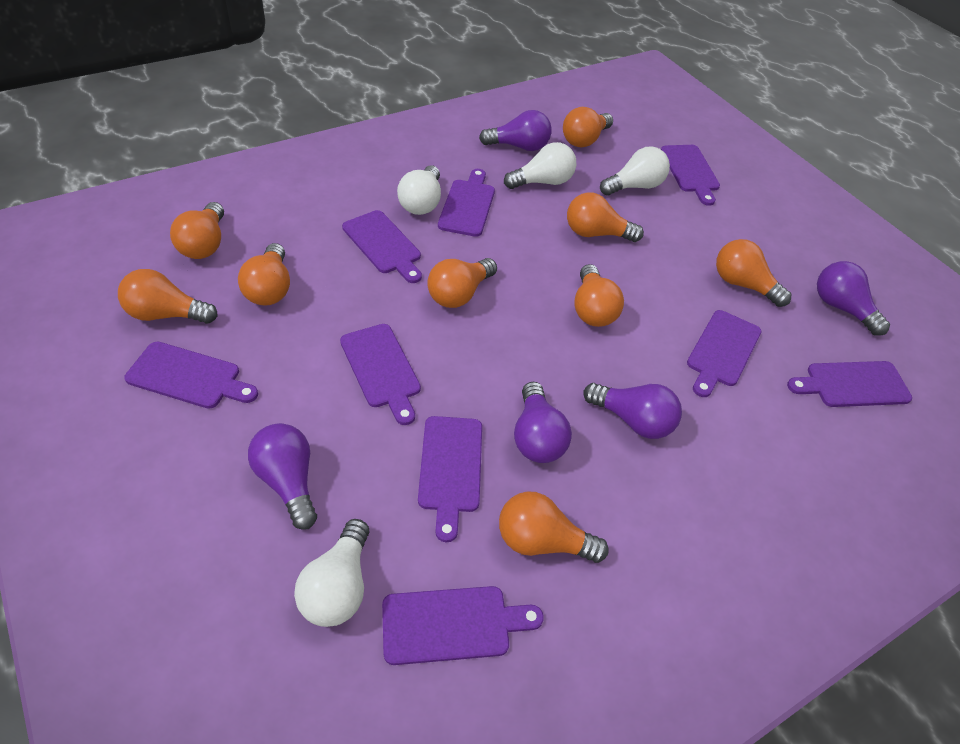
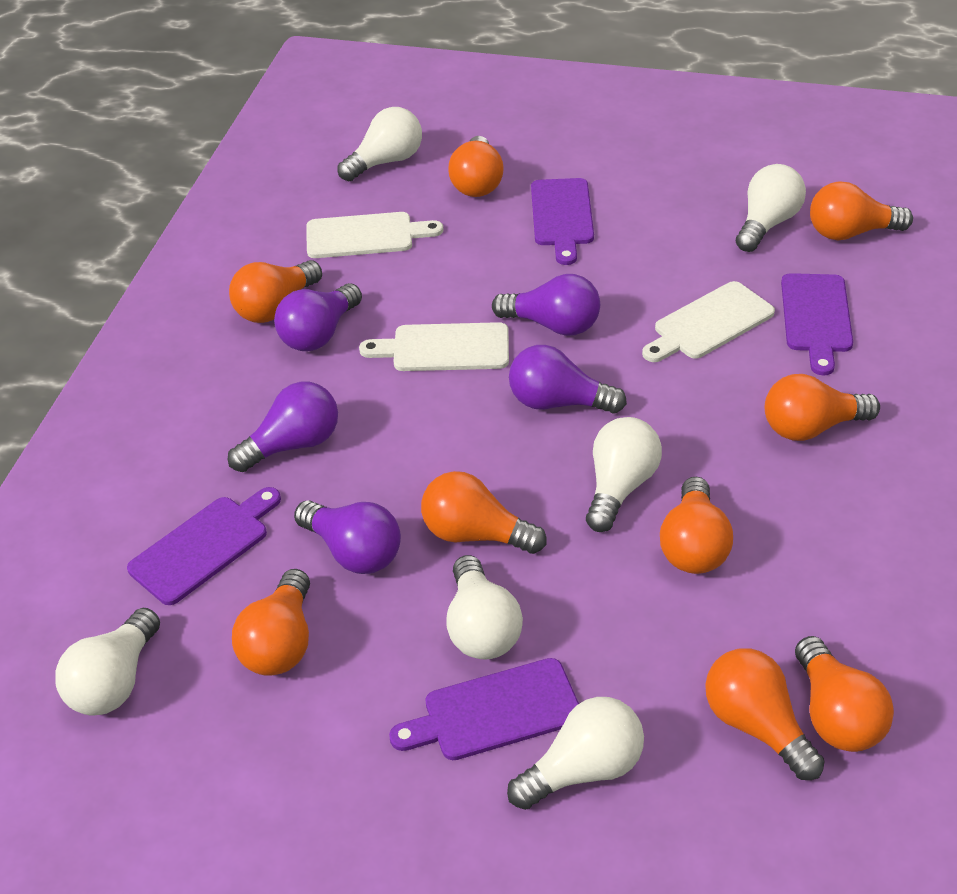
purple cutting board: 9 -> 4
white cutting board: 0 -> 3
white light bulb: 4 -> 6

